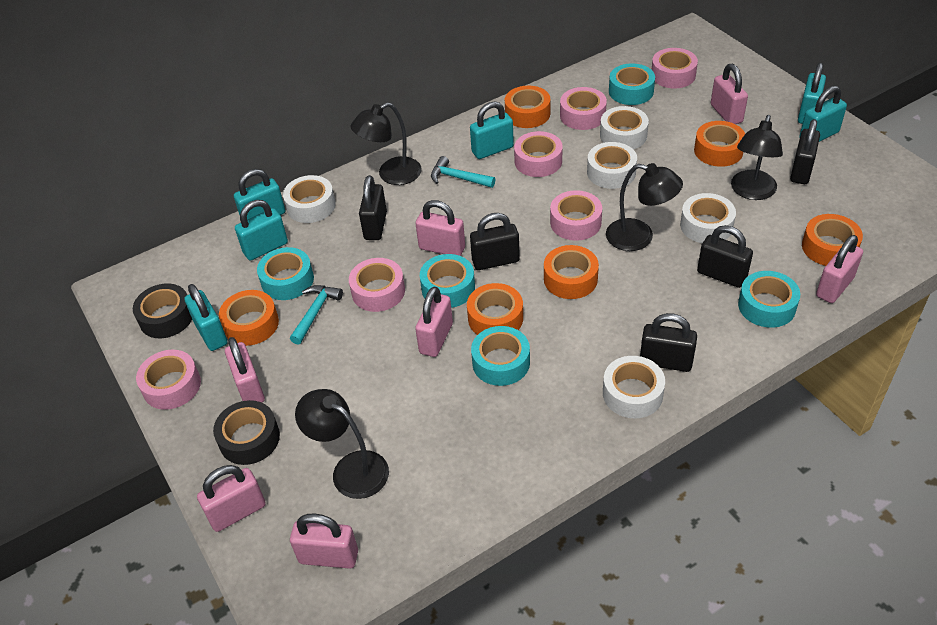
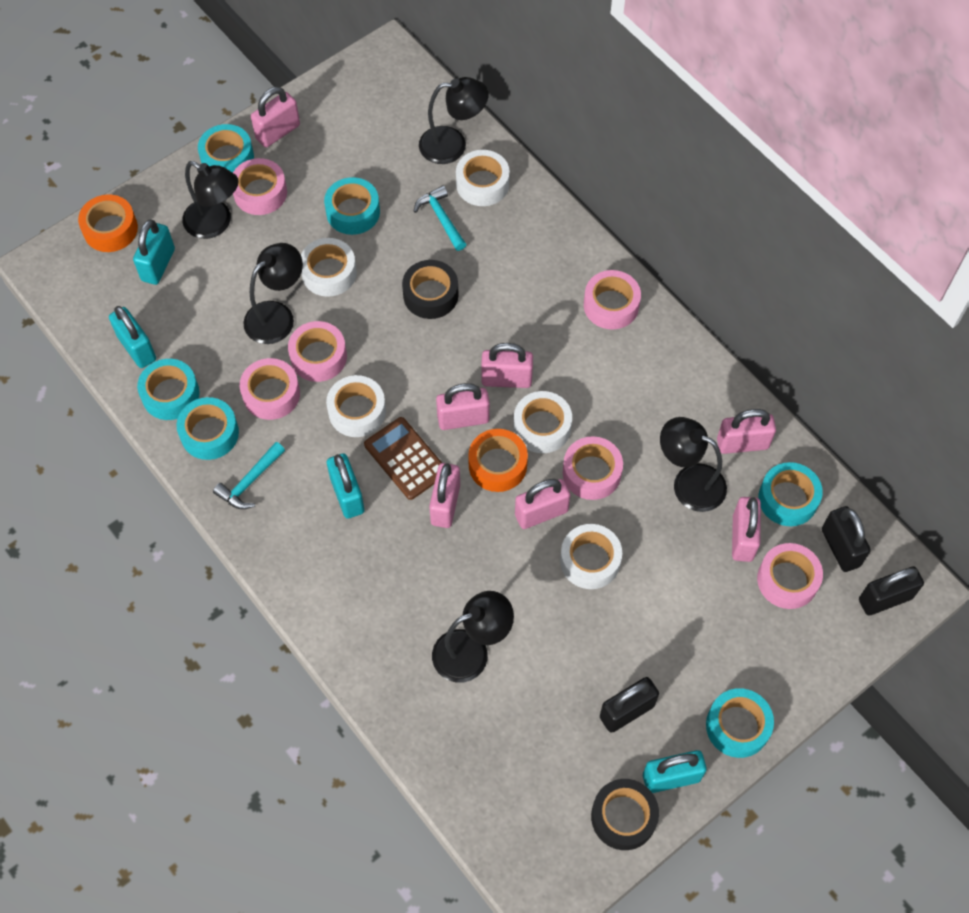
black lamp: 4 -> 5
black padlock: 5 -> 3
brown calculator: 0 -> 1
orange tape: 6 -> 2
turquoise padlock: 6 -> 4
turquoise tape: 5 -> 6

